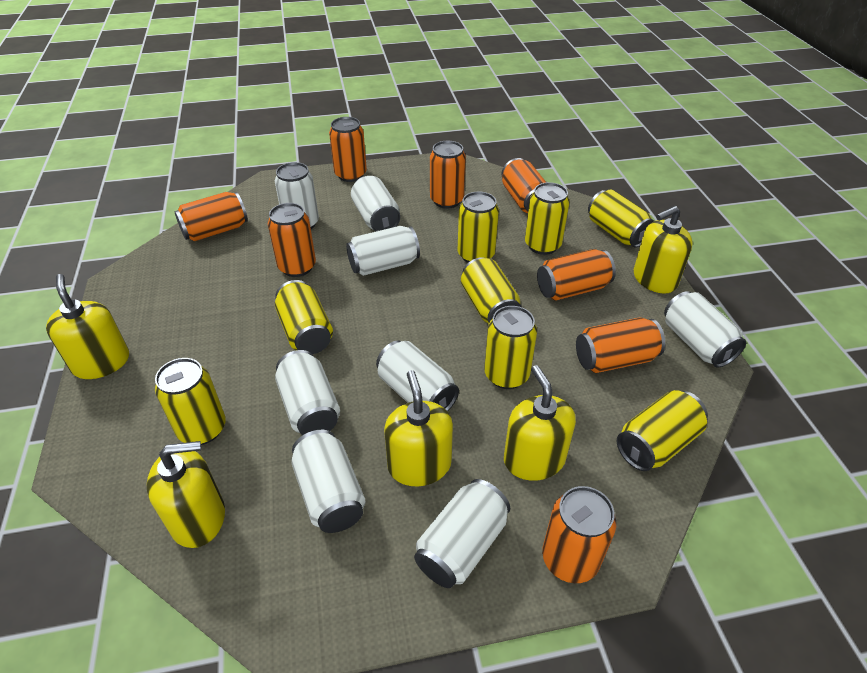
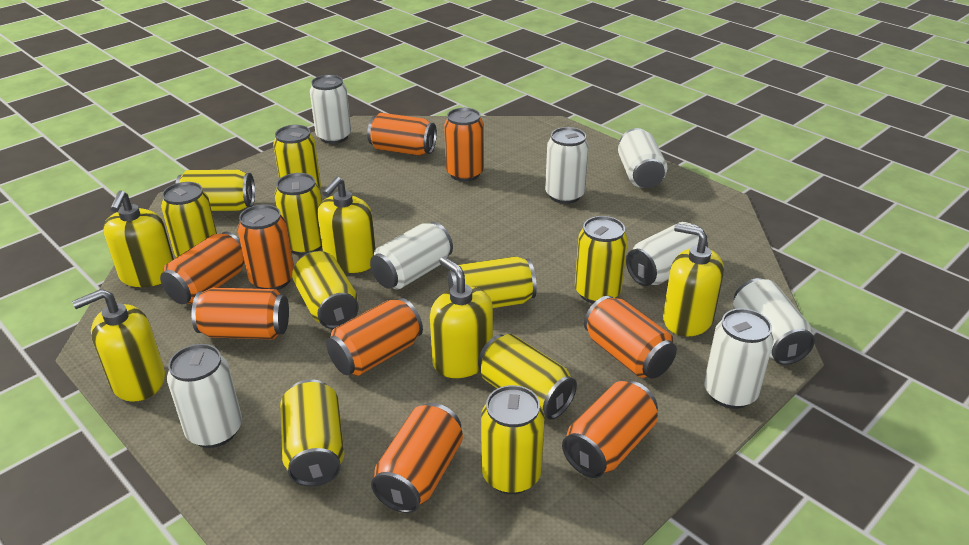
orange can: 8 -> 9
yellow can: 8 -> 10

